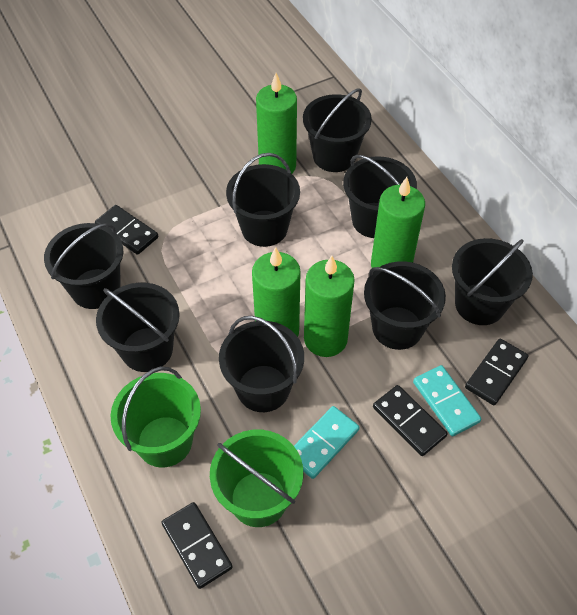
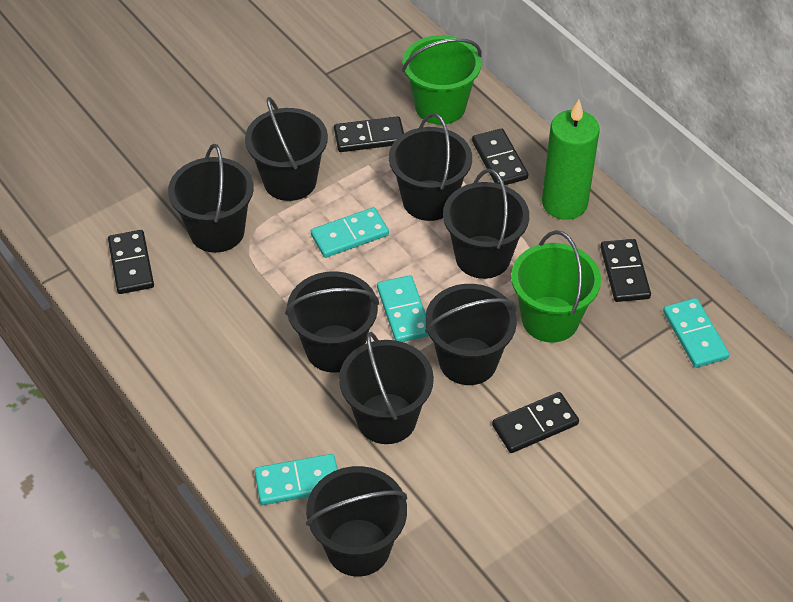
black domino: 4 -> 5
green candle: 4 -> 1
turquoise domino: 2 -> 4

